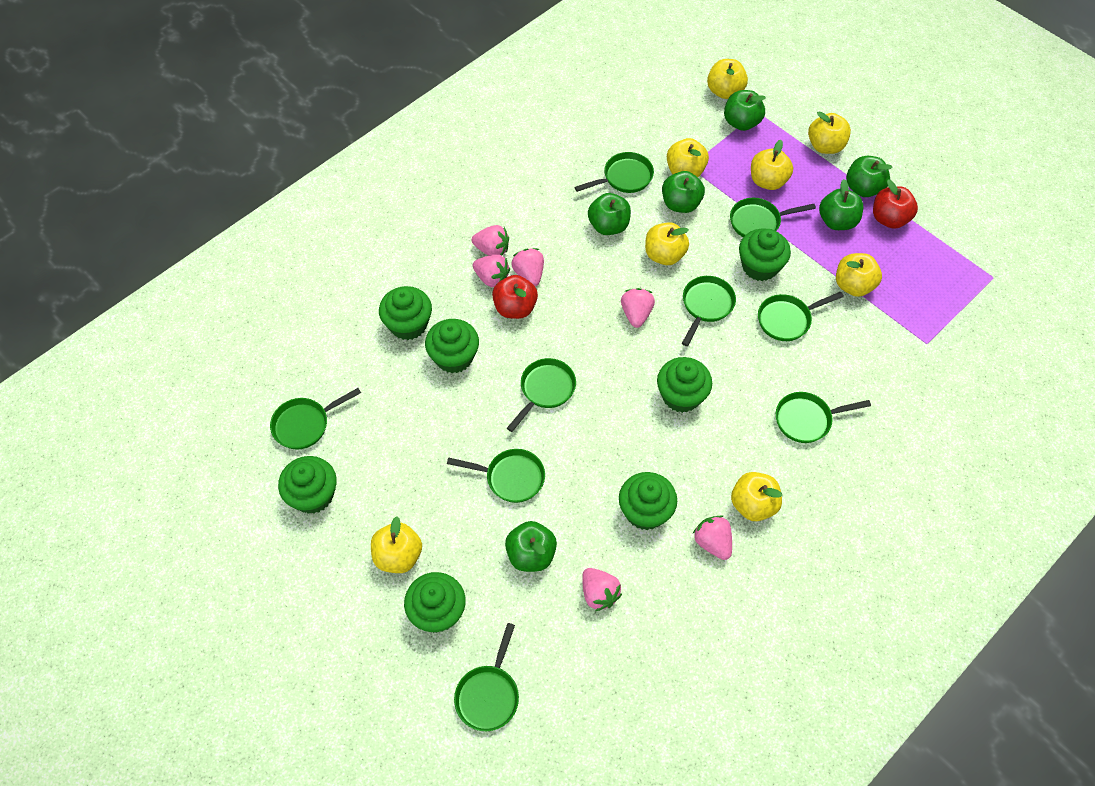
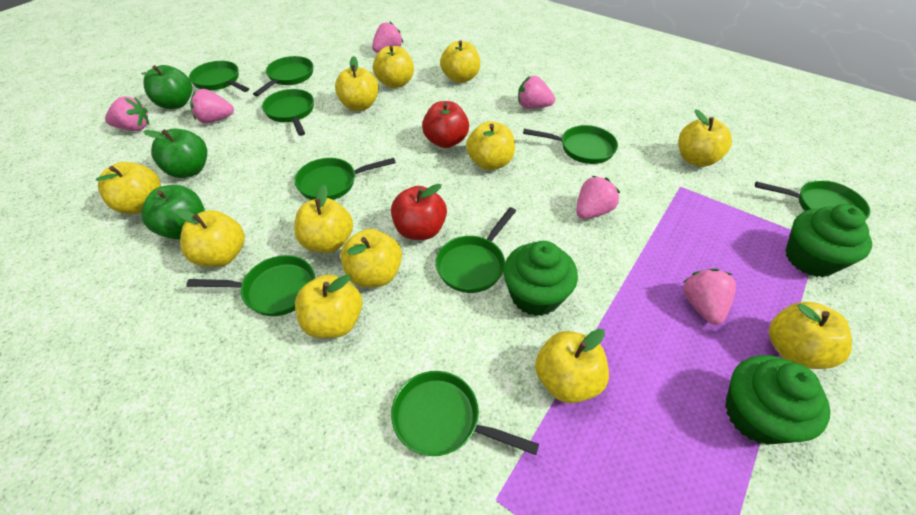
green apple: 6 -> 3
green cupcake: 7 -> 3
yellow apple: 8 -> 12

